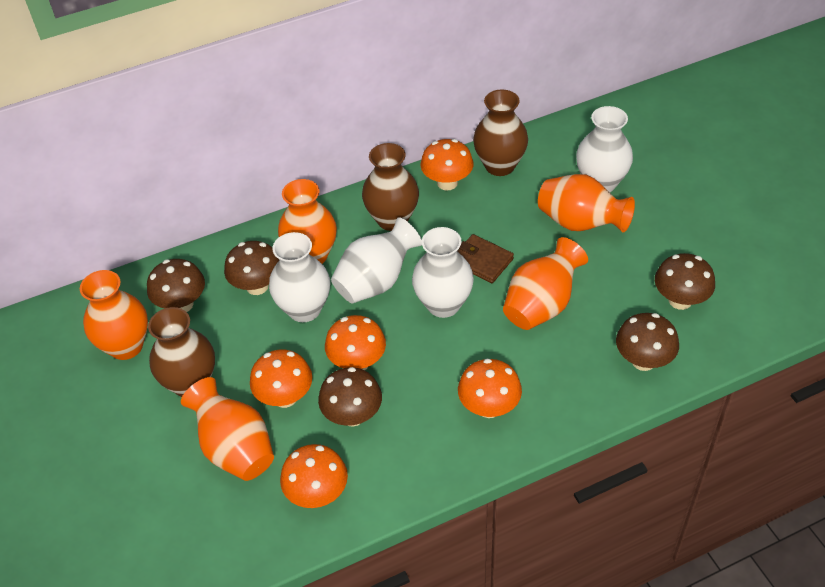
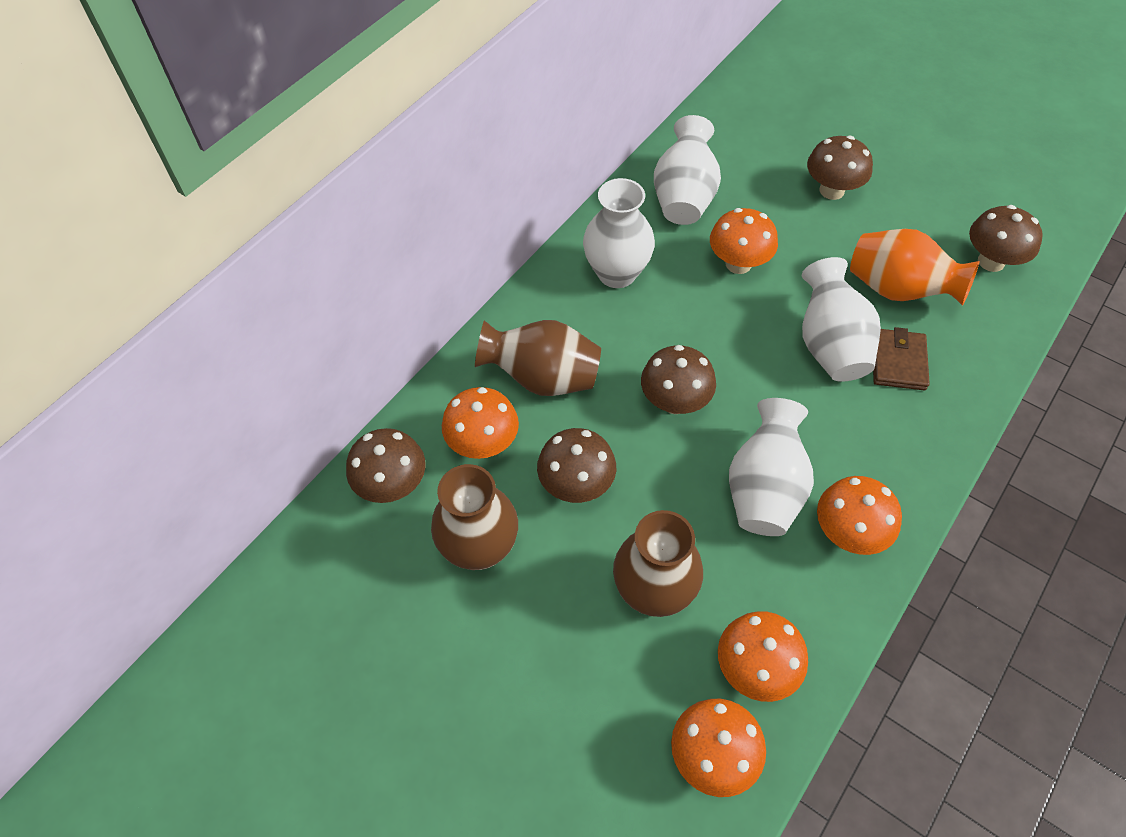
orange vase: 5 -> 1

